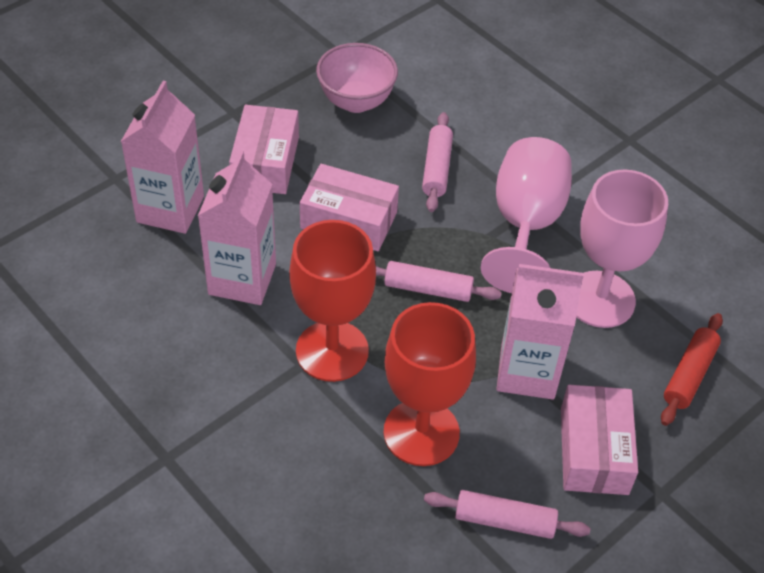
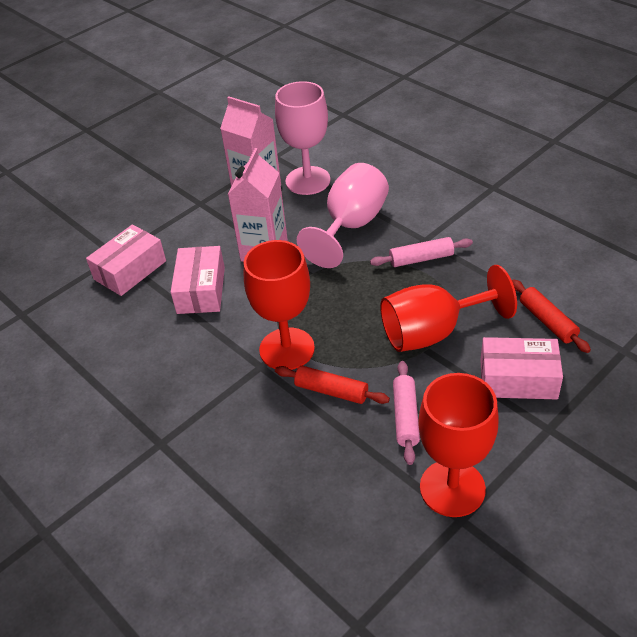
pink bowl: 1 -> 0
pink carton: 3 -> 2
pink rolling pin: 3 -> 2
red goblet: 2 -> 3
red rolling pin: 1 -> 2

